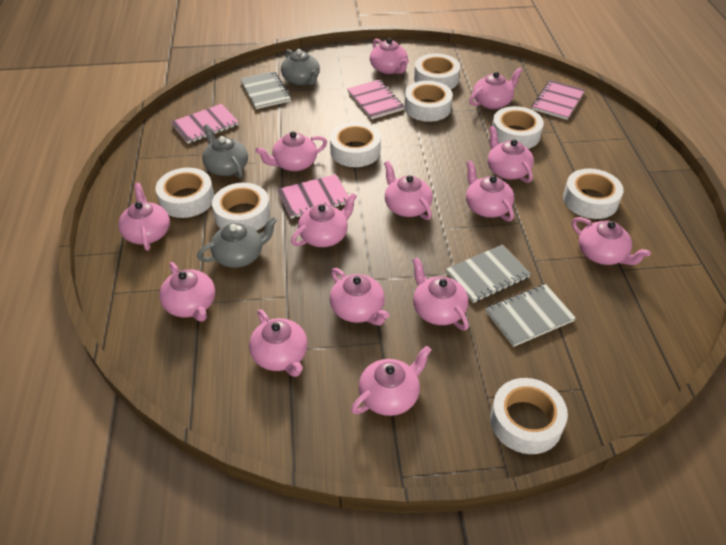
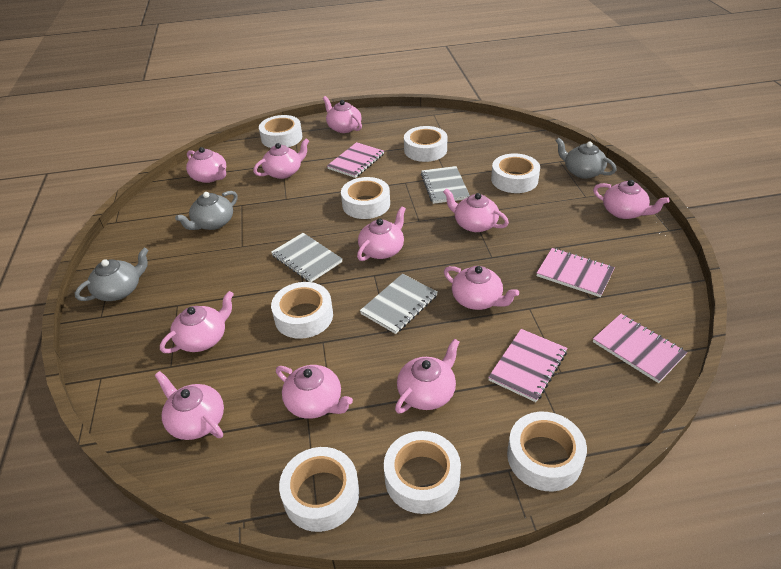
pink teapot: 14 -> 11

